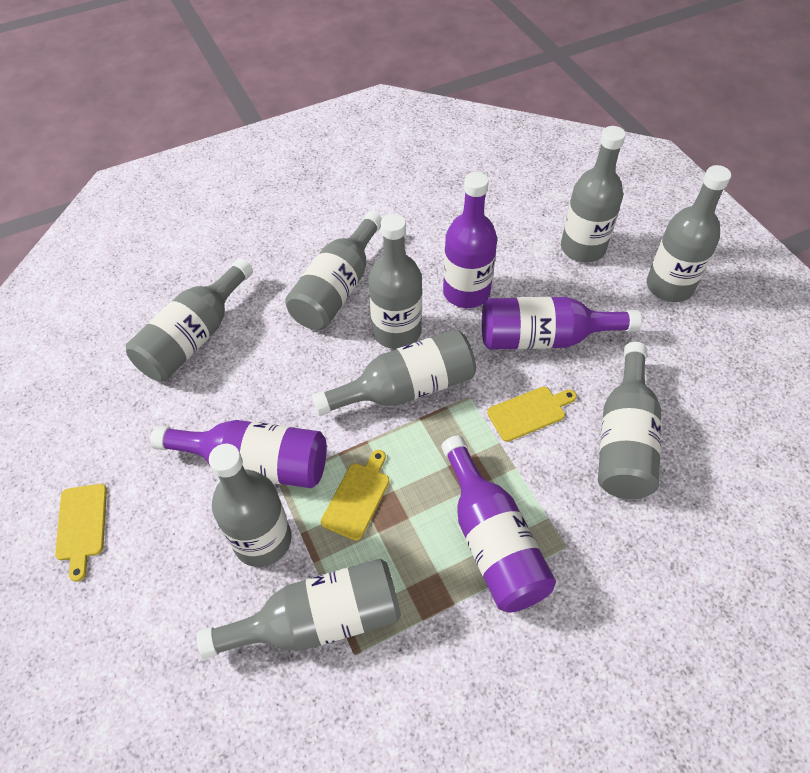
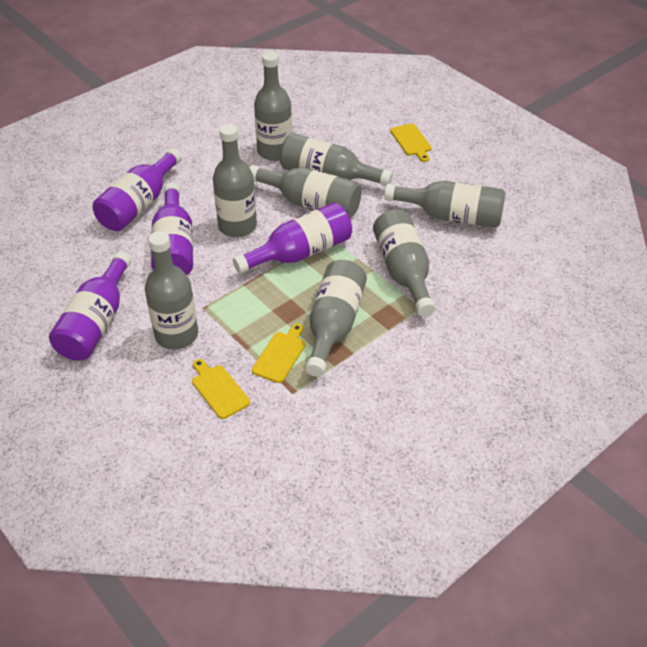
grey bottle: 9 -> 8

